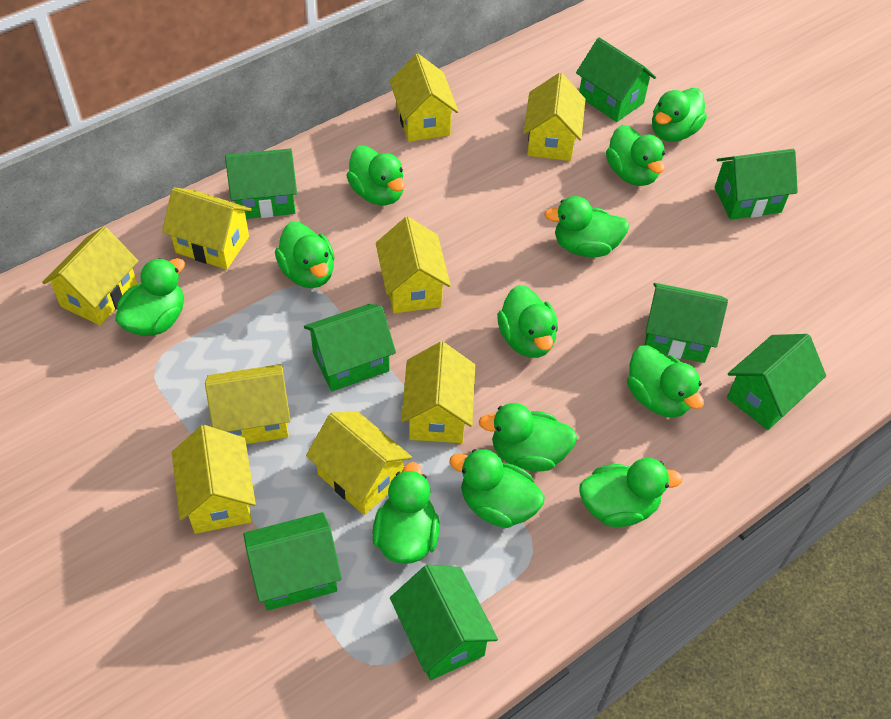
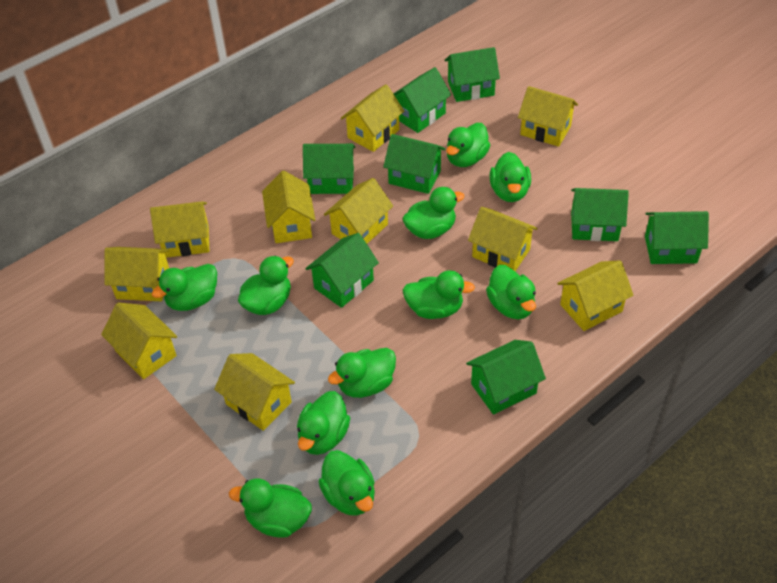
green duck: 12 -> 11
yellow house: 9 -> 10

